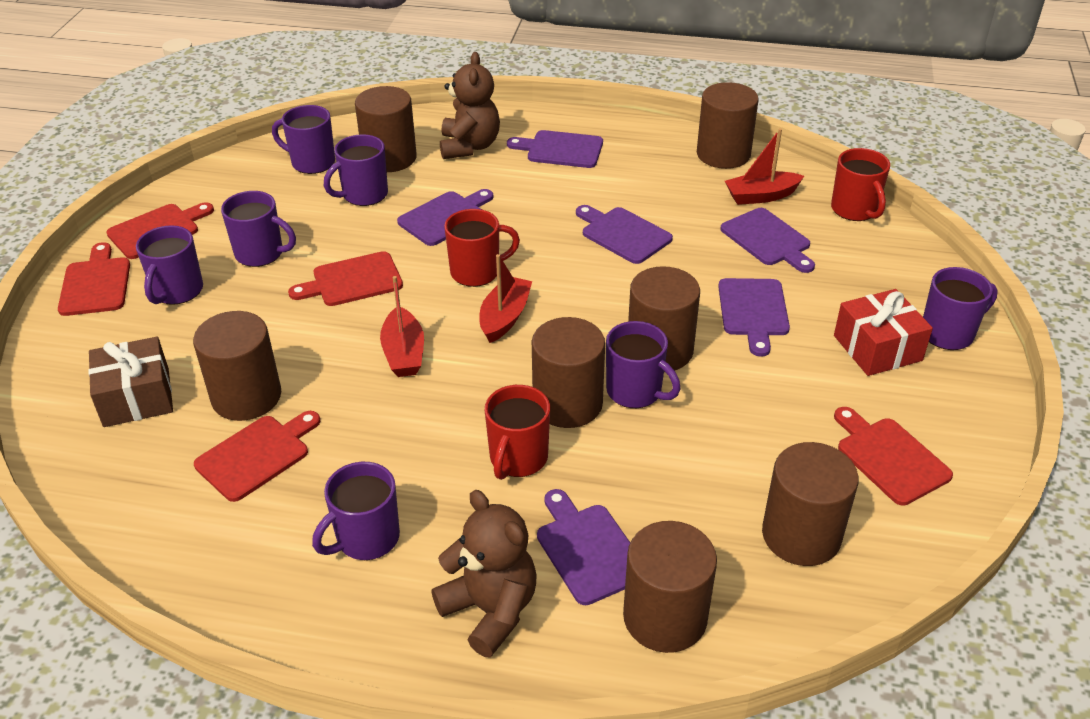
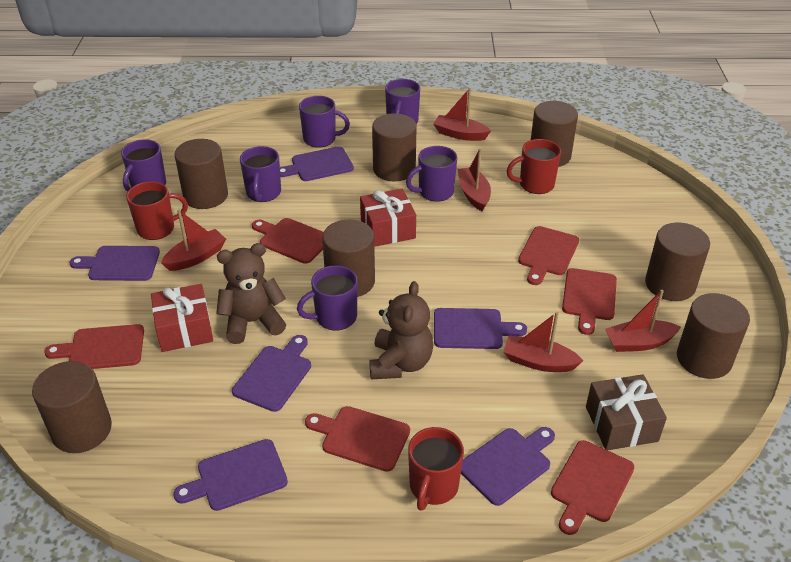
purple mug: 7 -> 6
red boat: 3 -> 5
red cutting board: 5 -> 6
red gift: 1 -> 2

